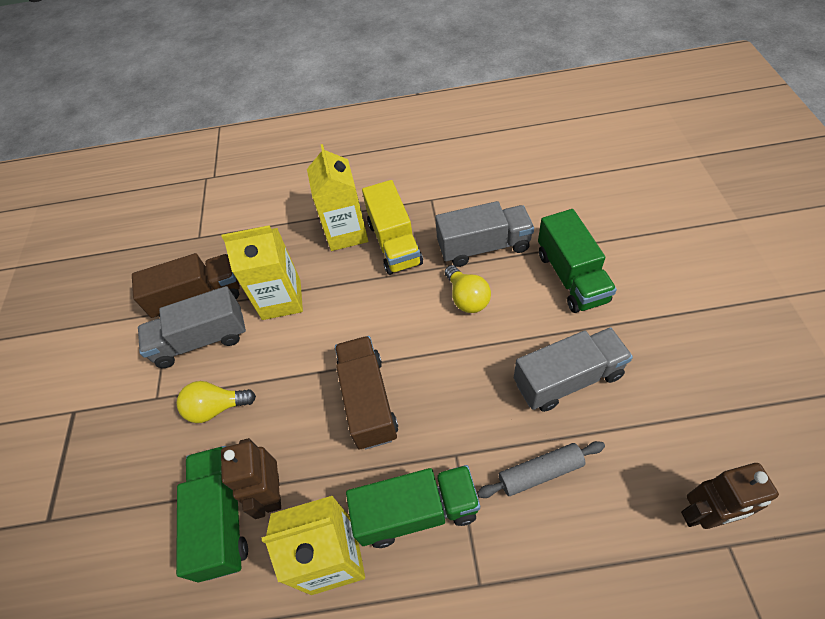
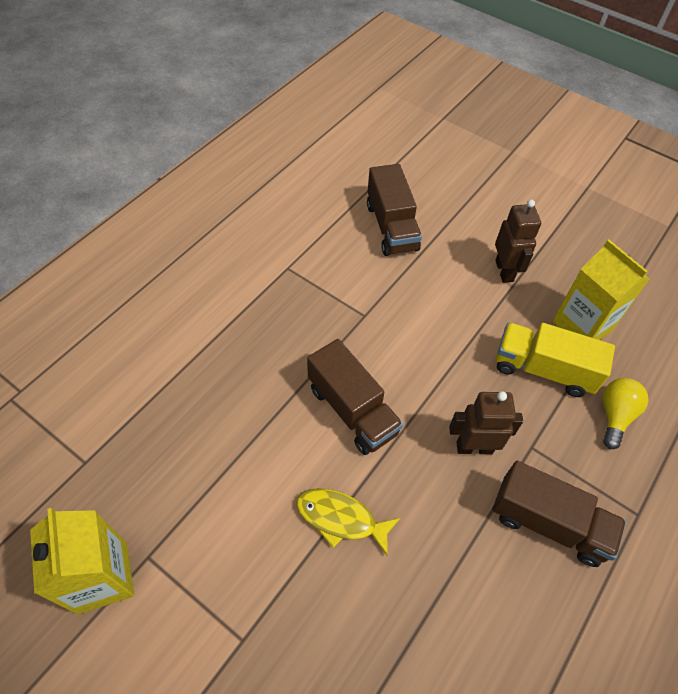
brown truck: 2 -> 3
green truck: 3 -> 0
grey rolling pin: 1 -> 0
grey truck: 3 -> 0
yellow carton: 3 -> 2
yellow fish: 0 -> 1
yellow light bulb: 2 -> 1

